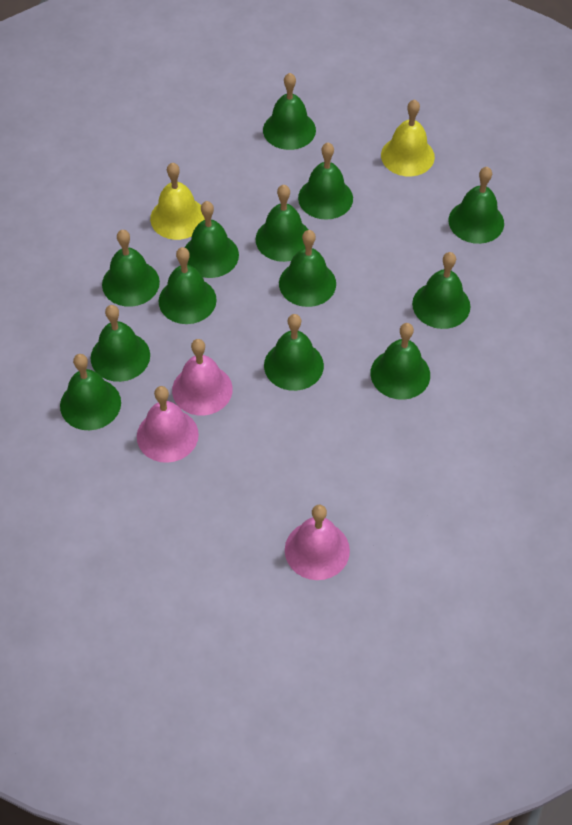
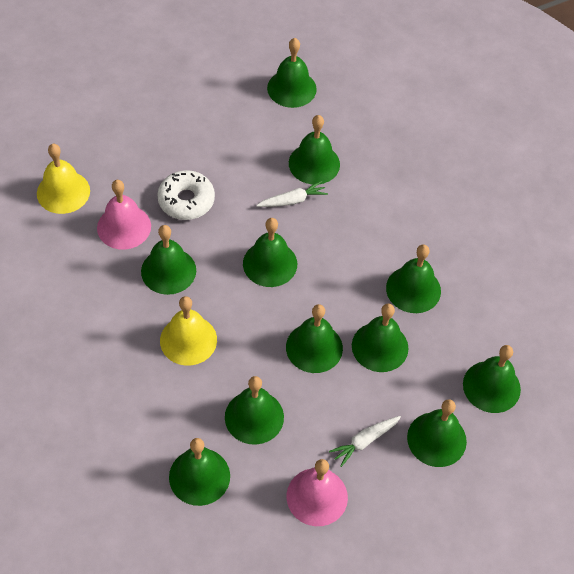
green bell: 13 -> 11
pink bell: 3 -> 2
white carrot: 0 -> 2
white donut: 0 -> 1

